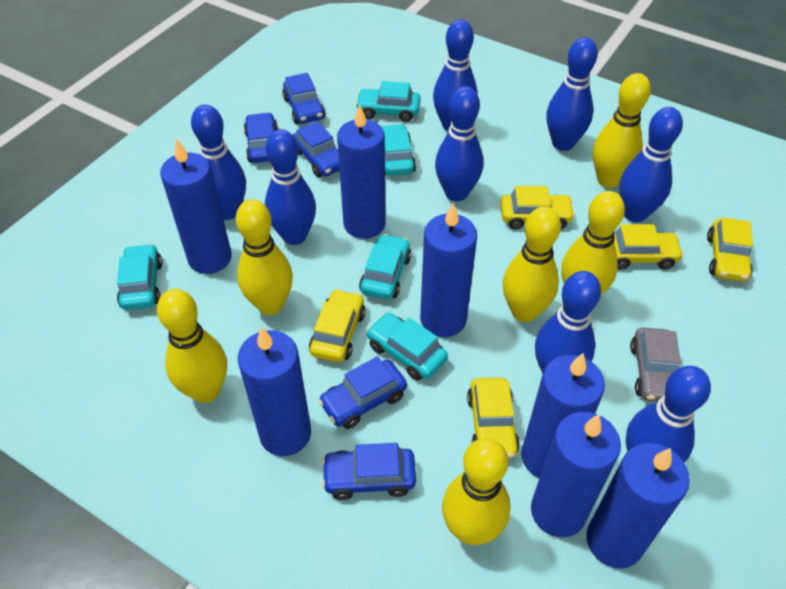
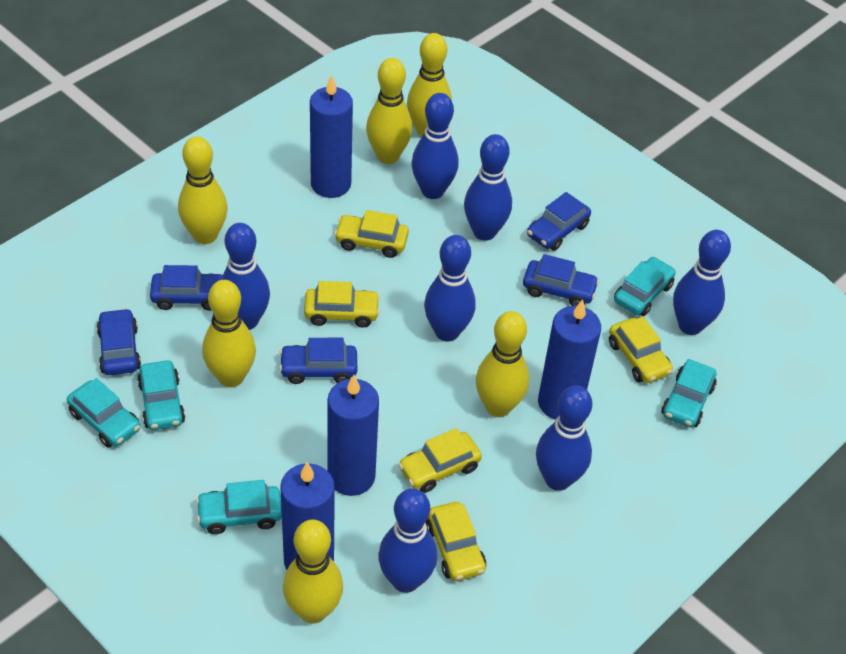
blue bowling pin: 8 -> 7
blue candle: 7 -> 4
grey car: 1 -> 0

